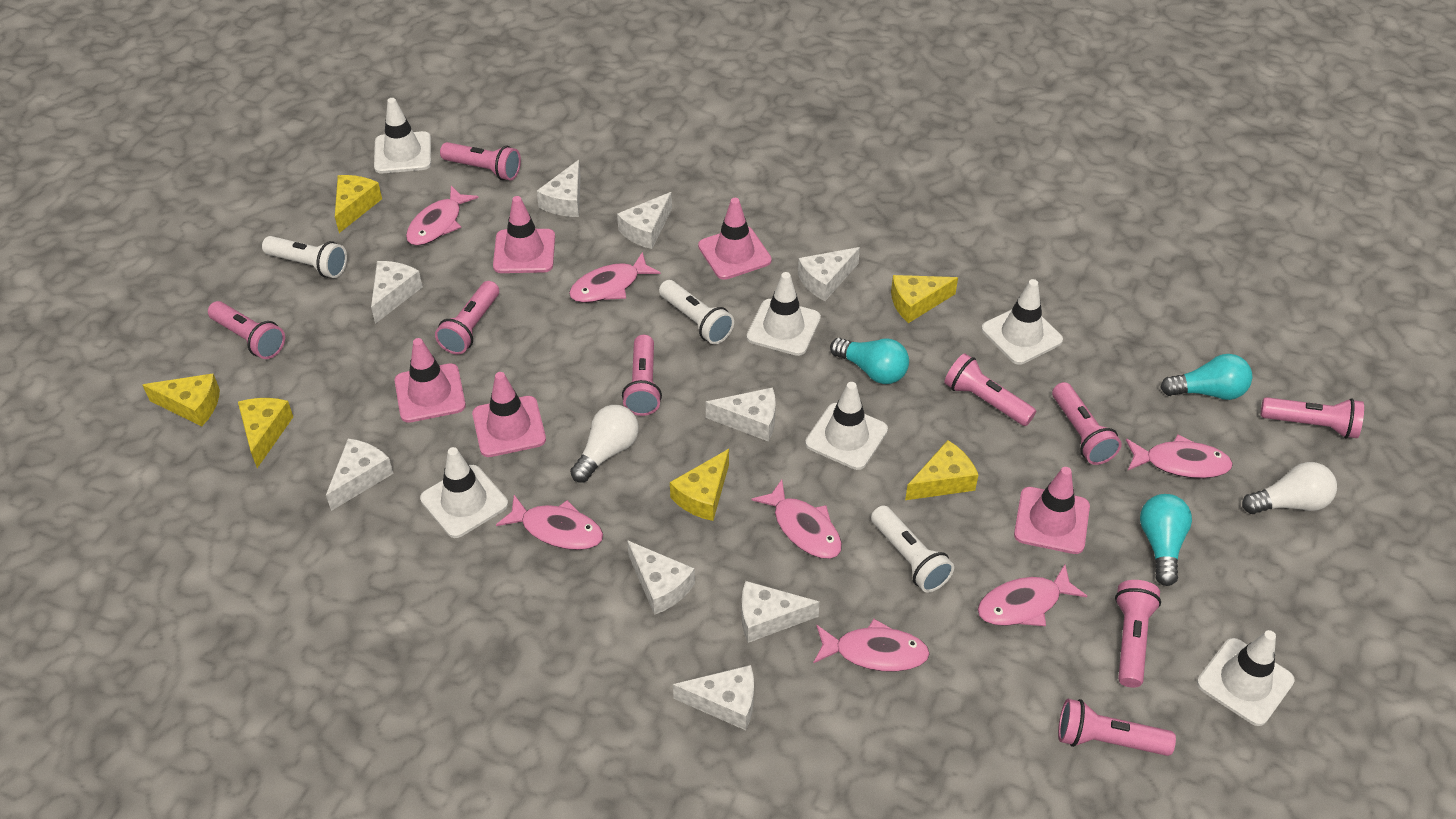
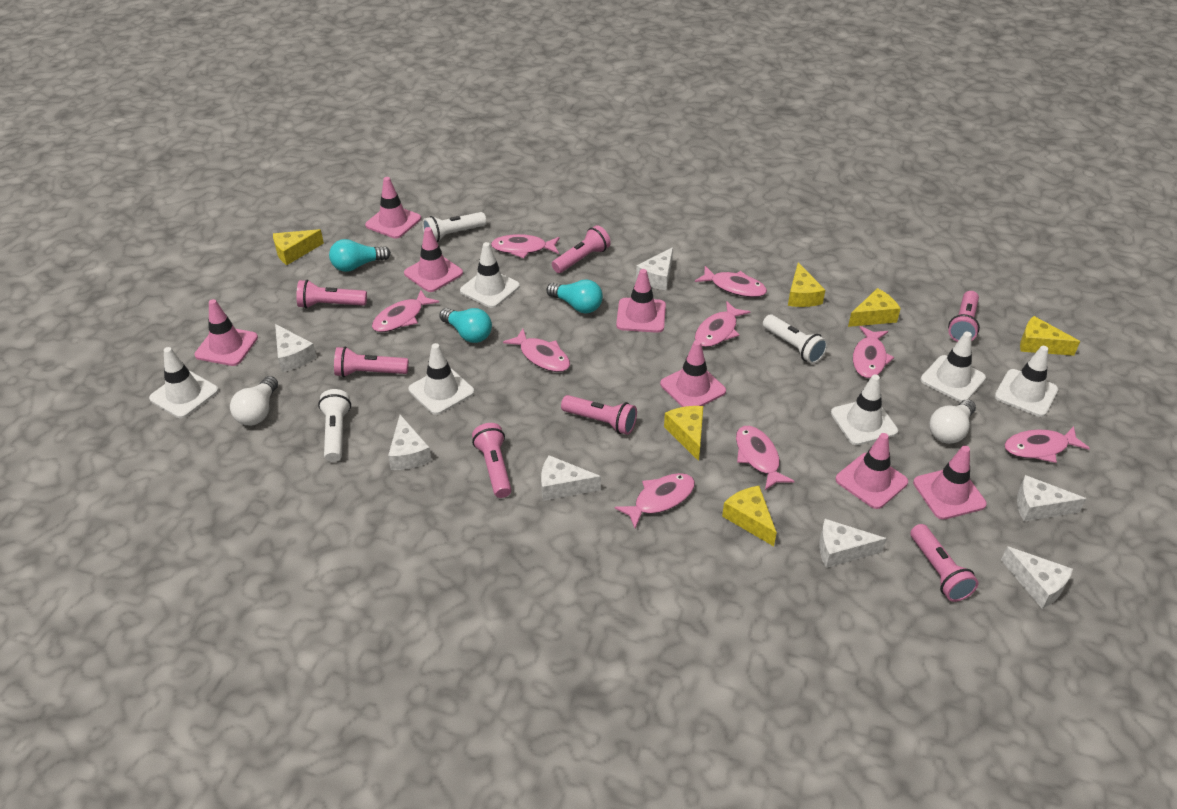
pink fish: 7 -> 9
pink flashlight: 9 -> 7
pink traffic cone: 5 -> 7
white cheese: 9 -> 7

